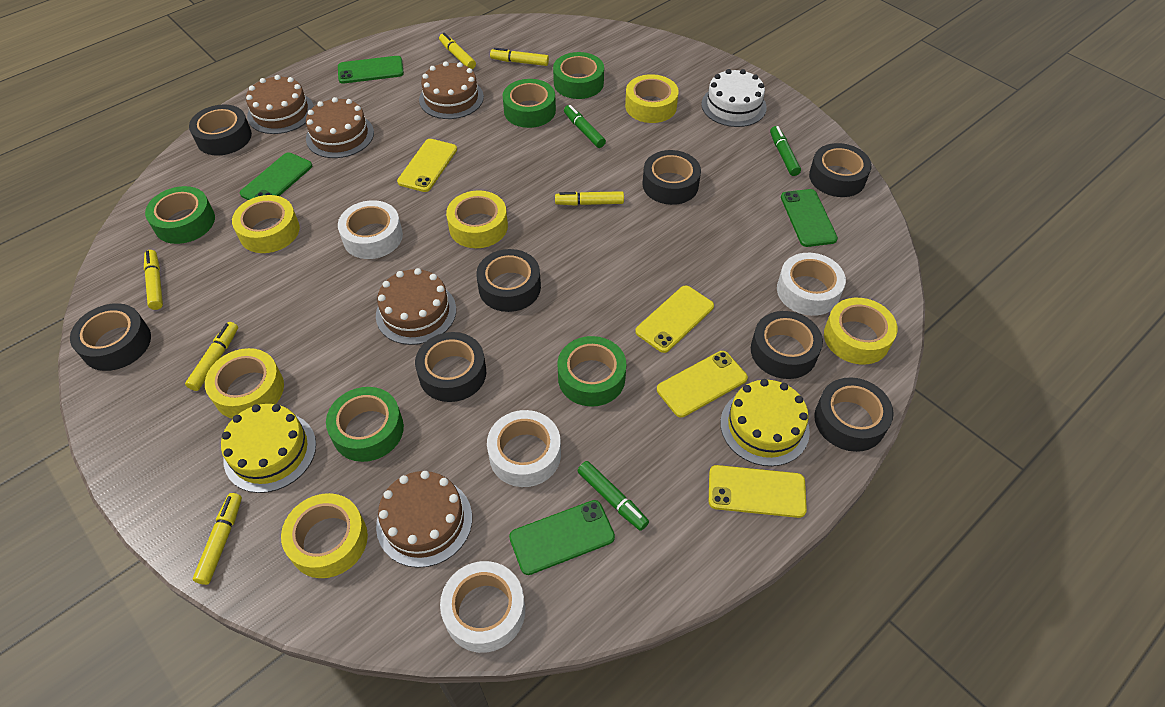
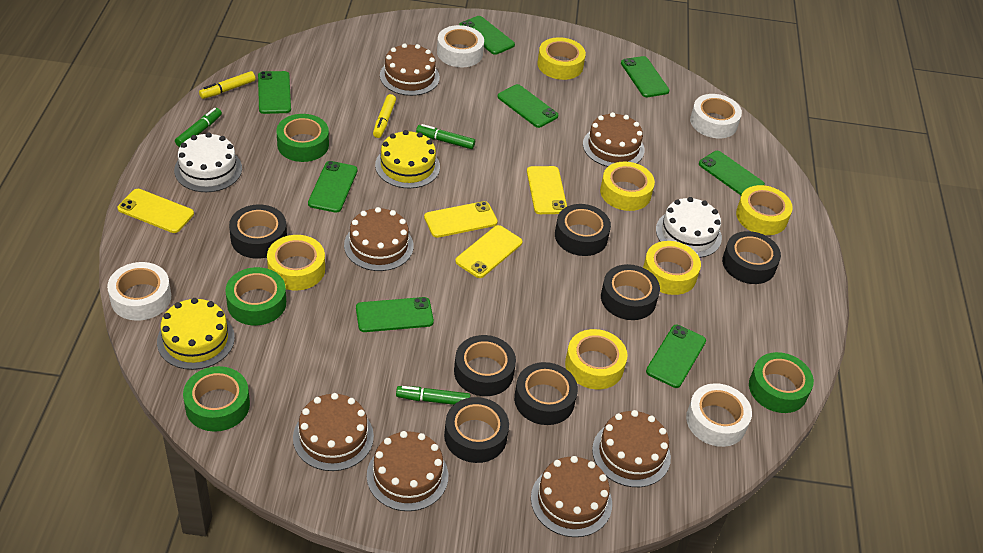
black tape: 8 -> 7
brown cake: 5 -> 7
green phone: 4 -> 8
green tape: 5 -> 4
white cake: 1 -> 2
yellow marker: 6 -> 2

